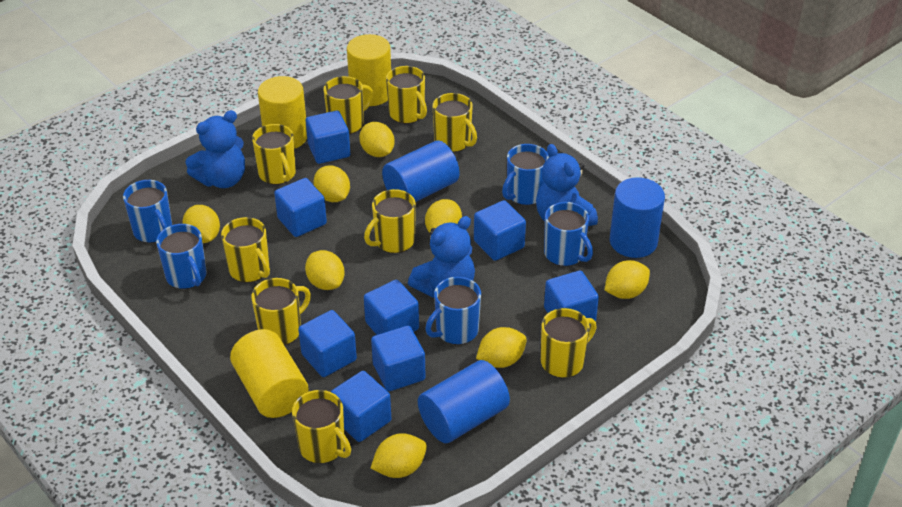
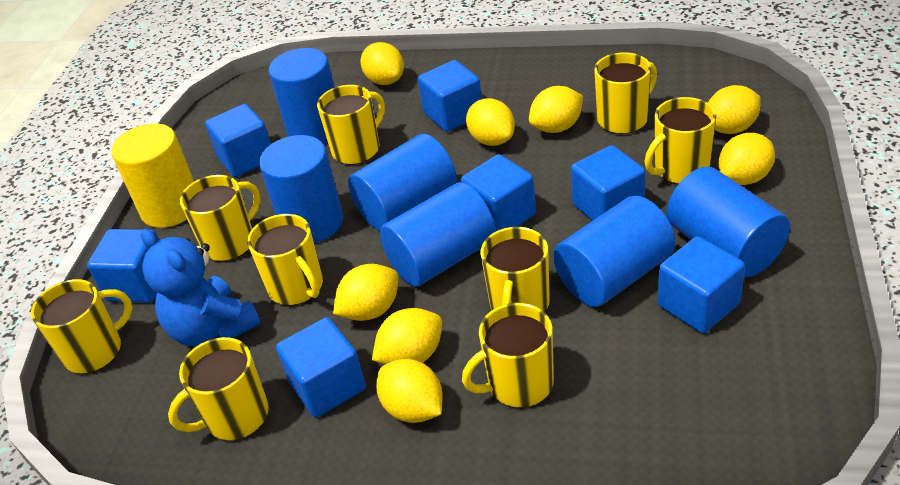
blue cube: 8 -> 7
blue cylinder: 3 -> 6
blue mug: 5 -> 0
blue teddy bear: 3 -> 1
yellow cylinder: 3 -> 1

